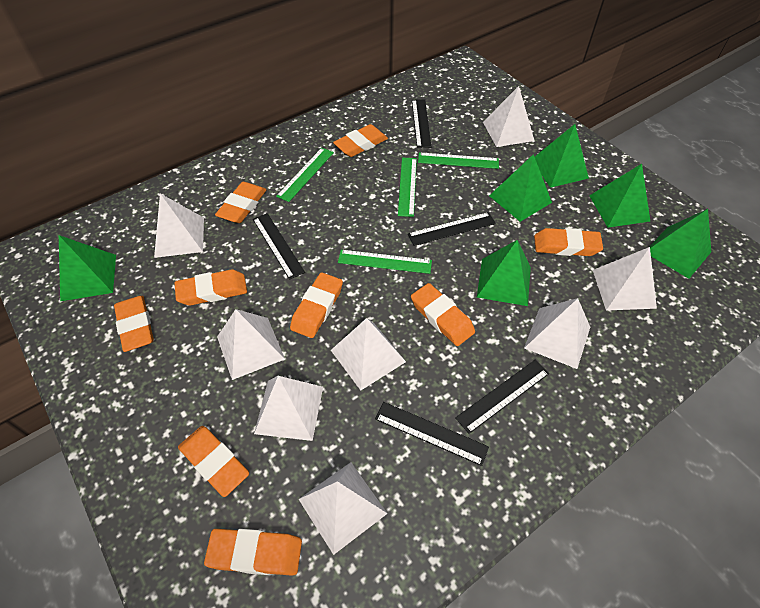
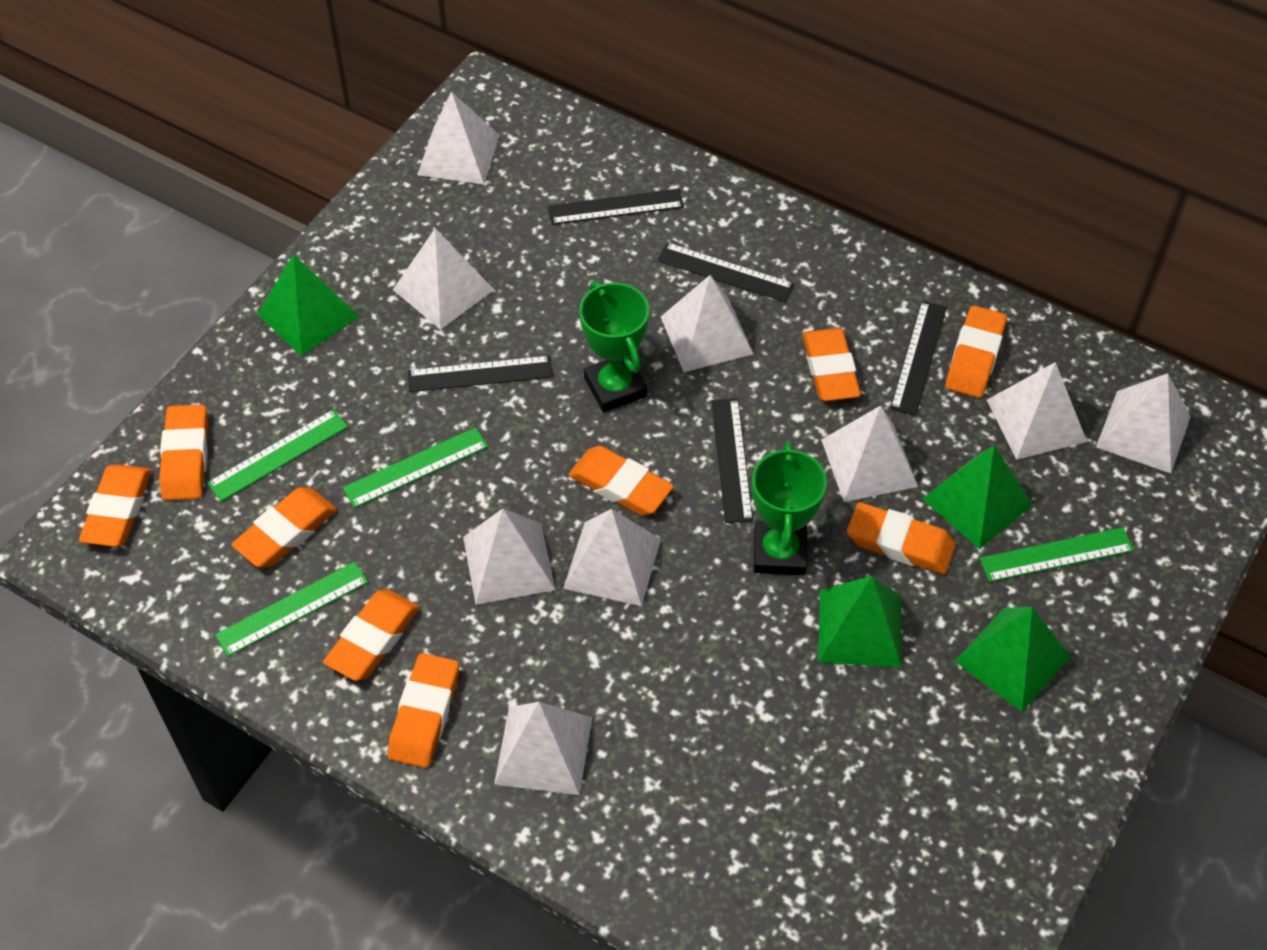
green pyramid: 6 -> 4
green trophy: 0 -> 2
white pyramid: 8 -> 9

